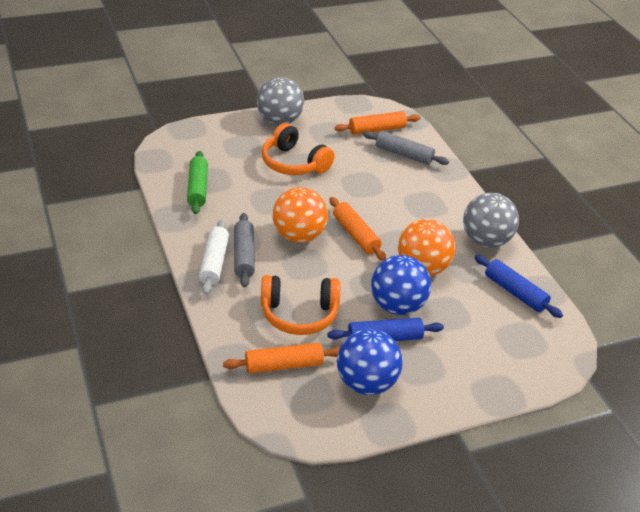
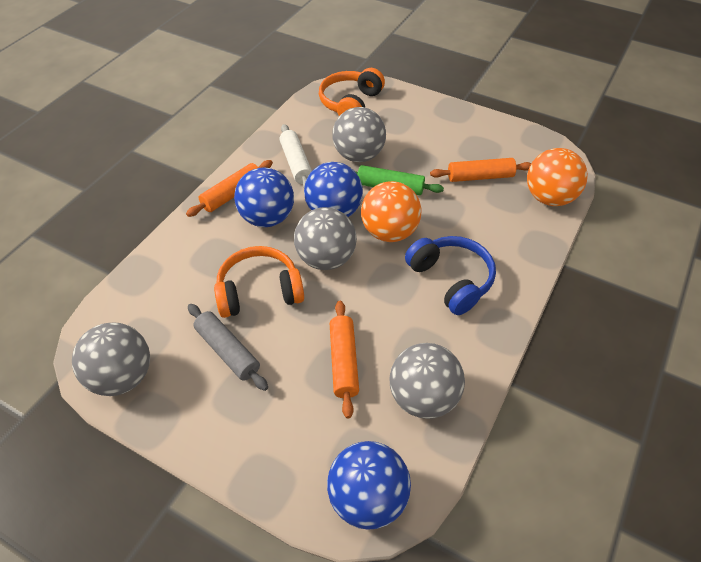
blue ball: 2 -> 3
blue headphones: 0 -> 1
blue rolling pin: 2 -> 0
grey ball: 2 -> 4
grey rolling pin: 2 -> 1

